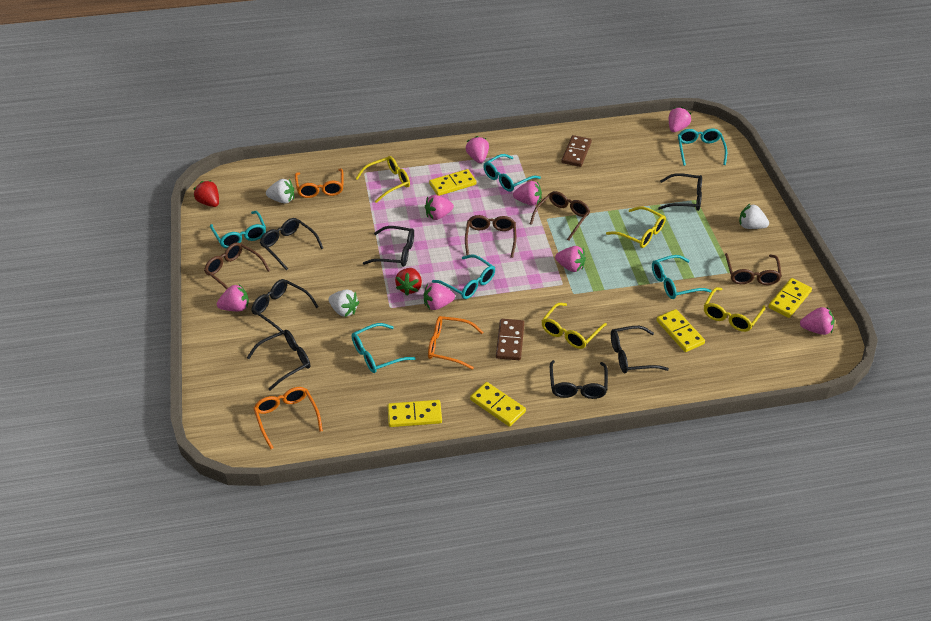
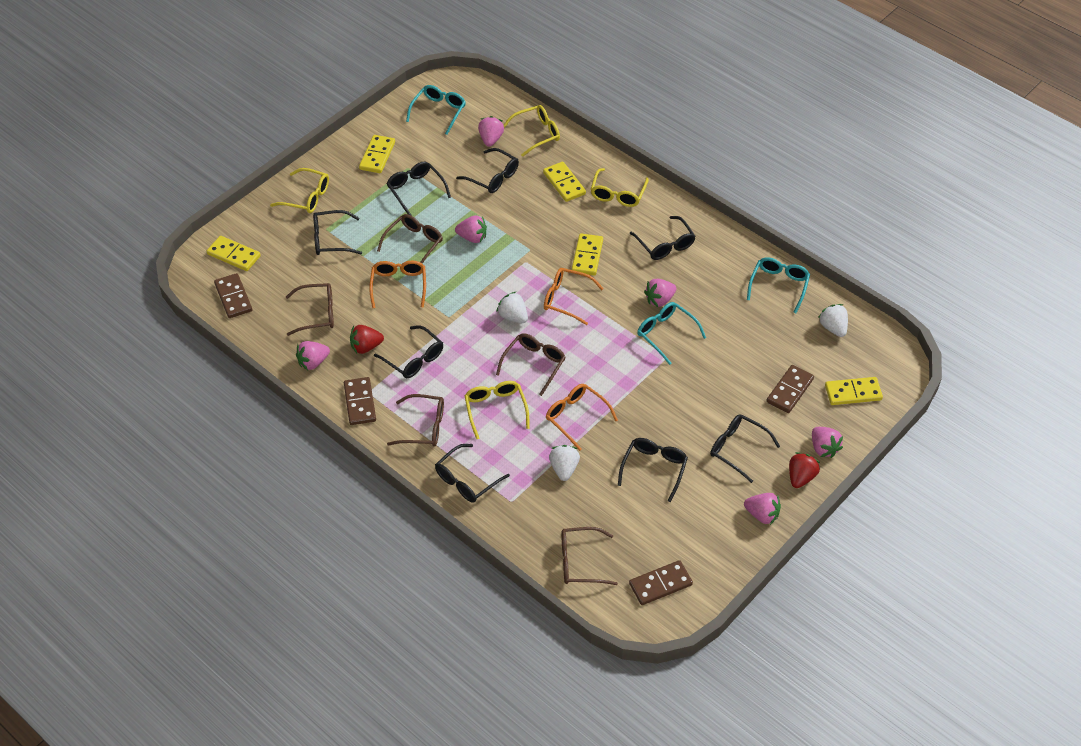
black glasses: 7 -> 8
brown domino: 2 -> 4
brown glasses: 4 -> 5
pink strawberry: 8 -> 6
turquoise glasses: 6 -> 3

